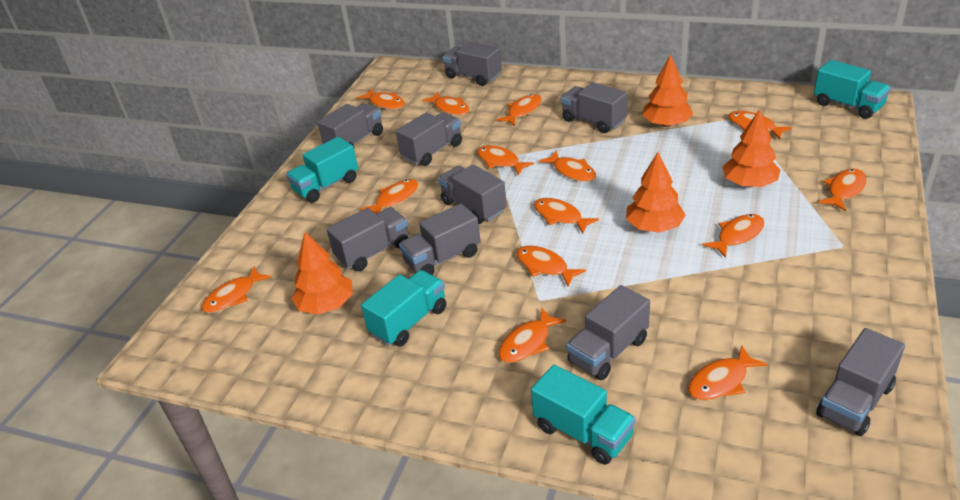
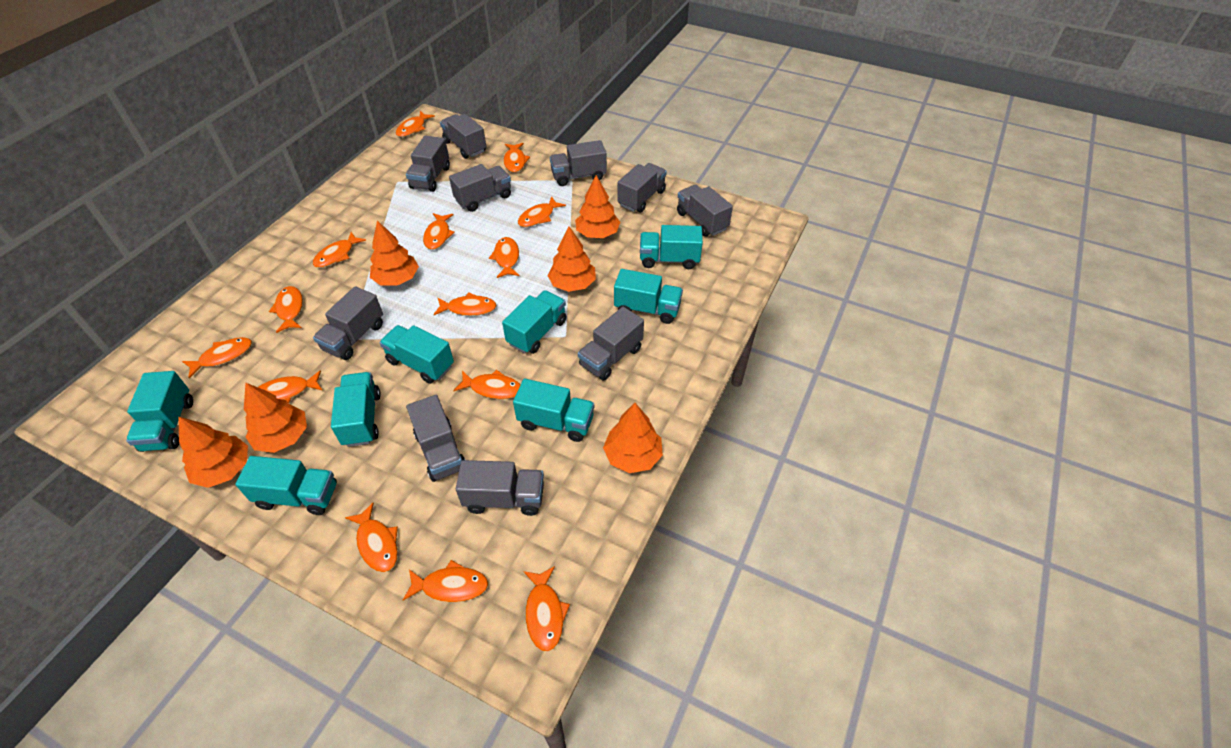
grey truck: 9 -> 10
orange tree: 4 -> 6
turquoise truck: 4 -> 8

